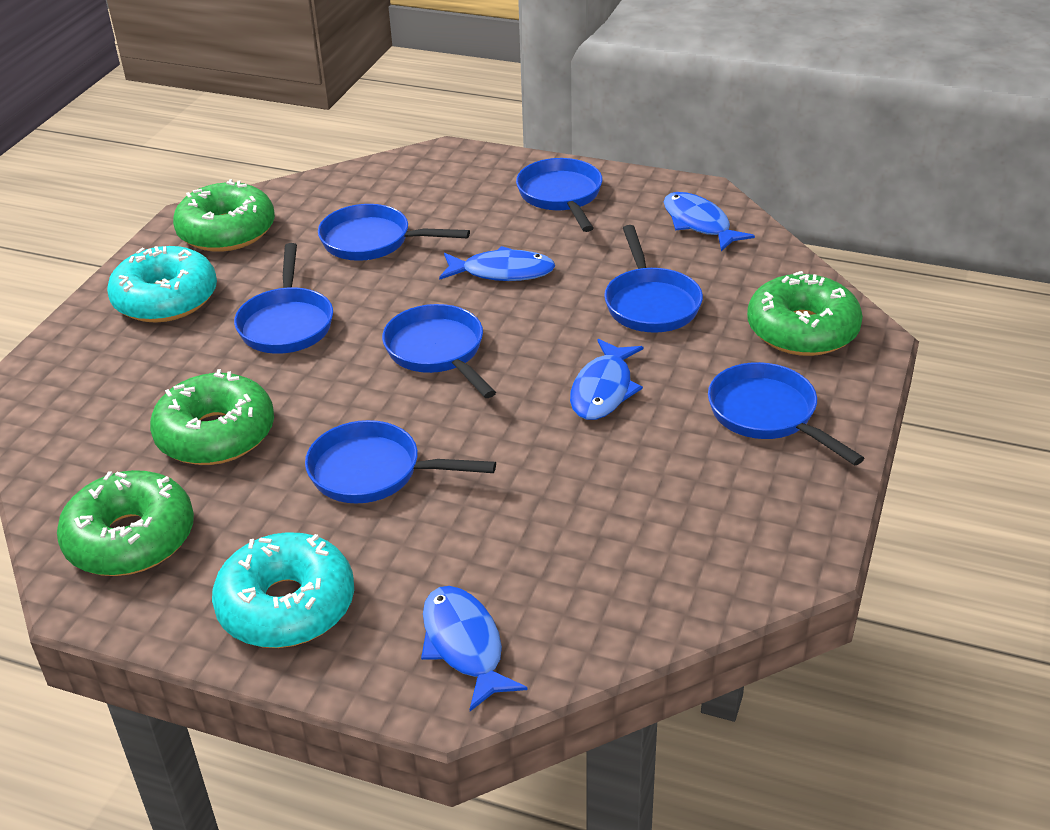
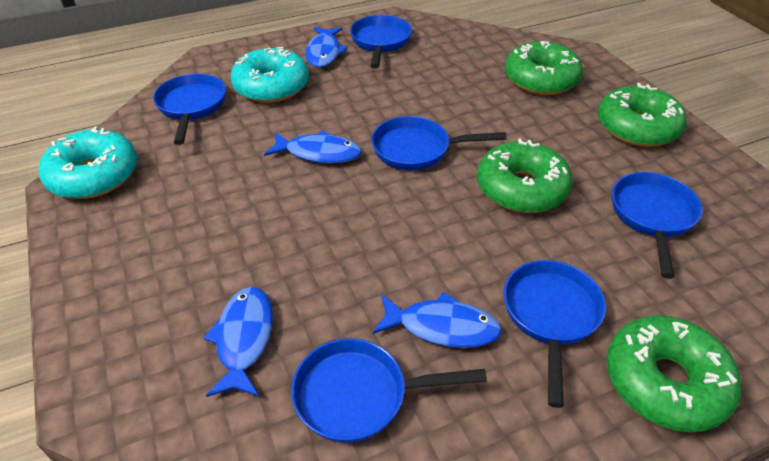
blue pan: 7 -> 6

